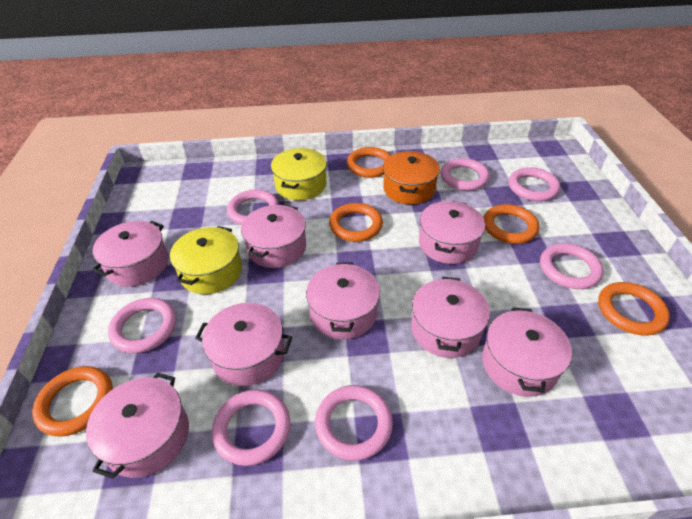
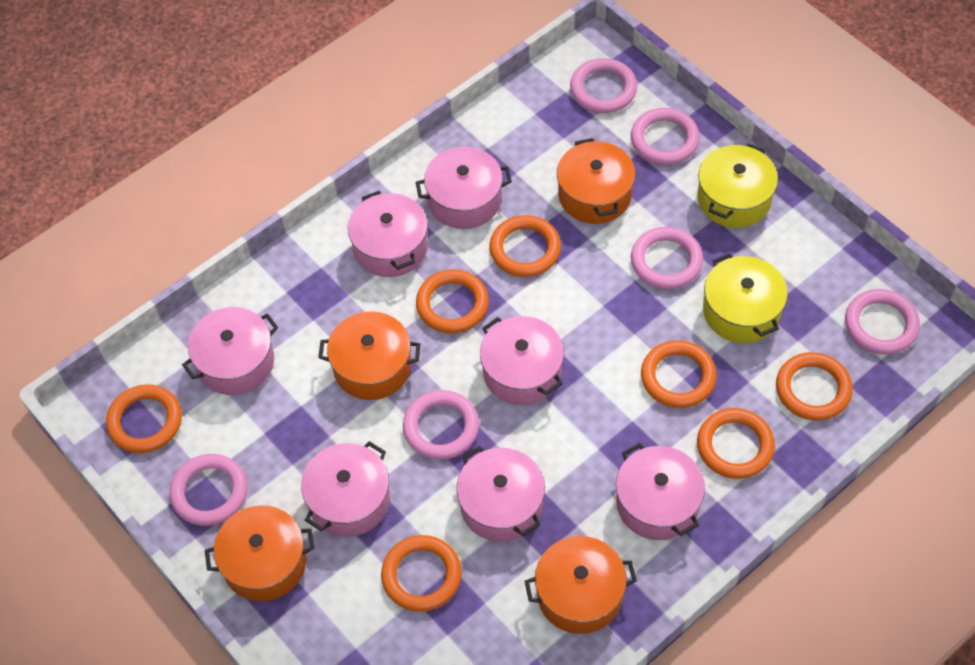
orange pot: 1 -> 4
orange ring: 5 -> 7
pink pot: 8 -> 7
pink ring: 7 -> 6

